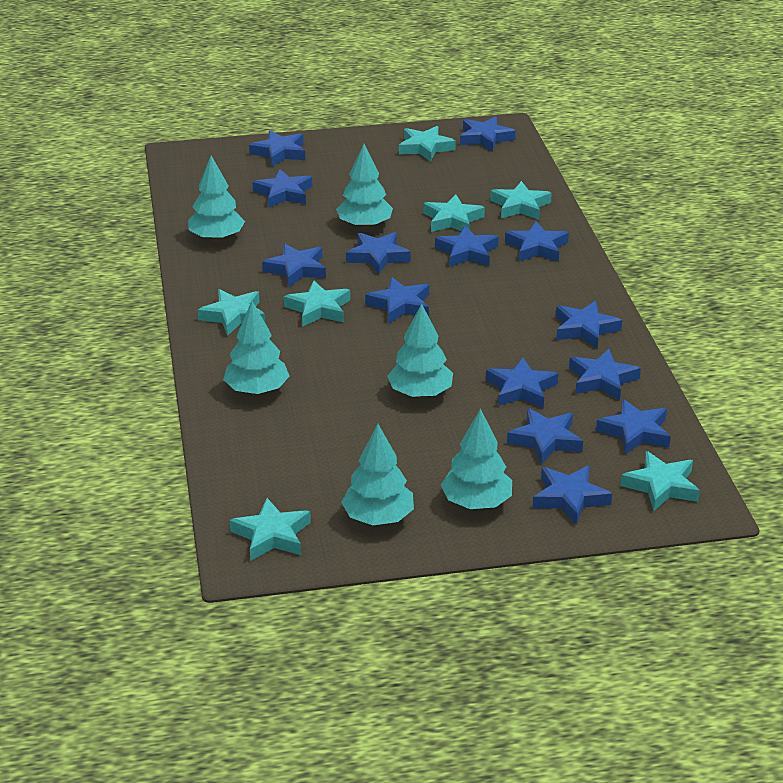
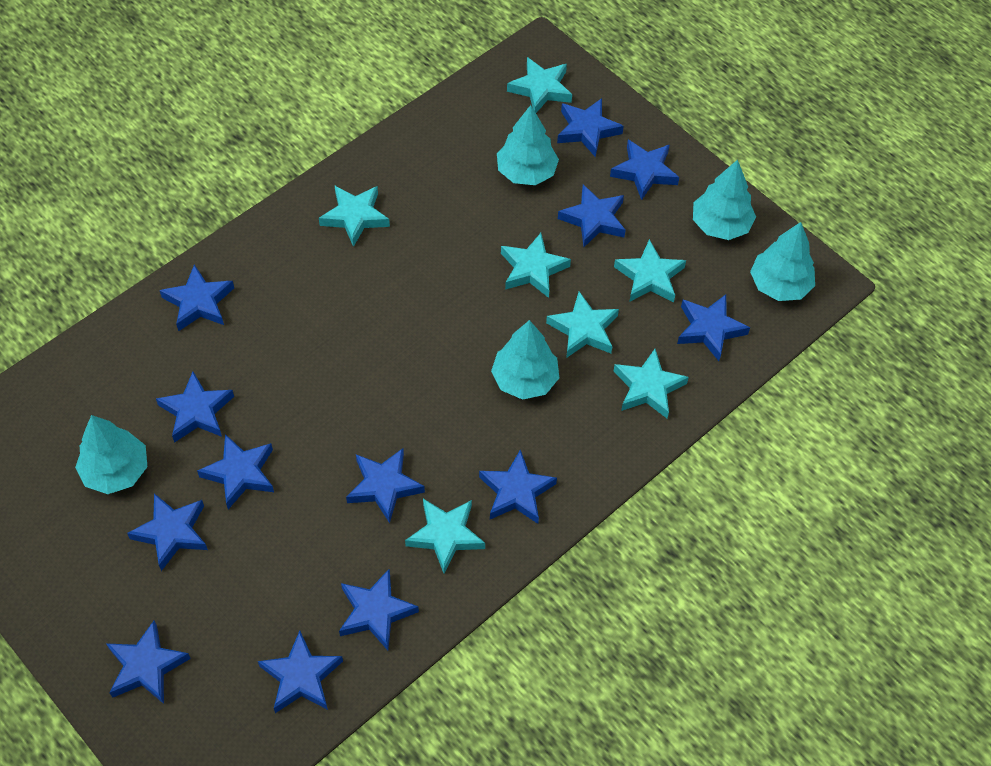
blue star: 14 -> 13
turquoise tree: 6 -> 5

